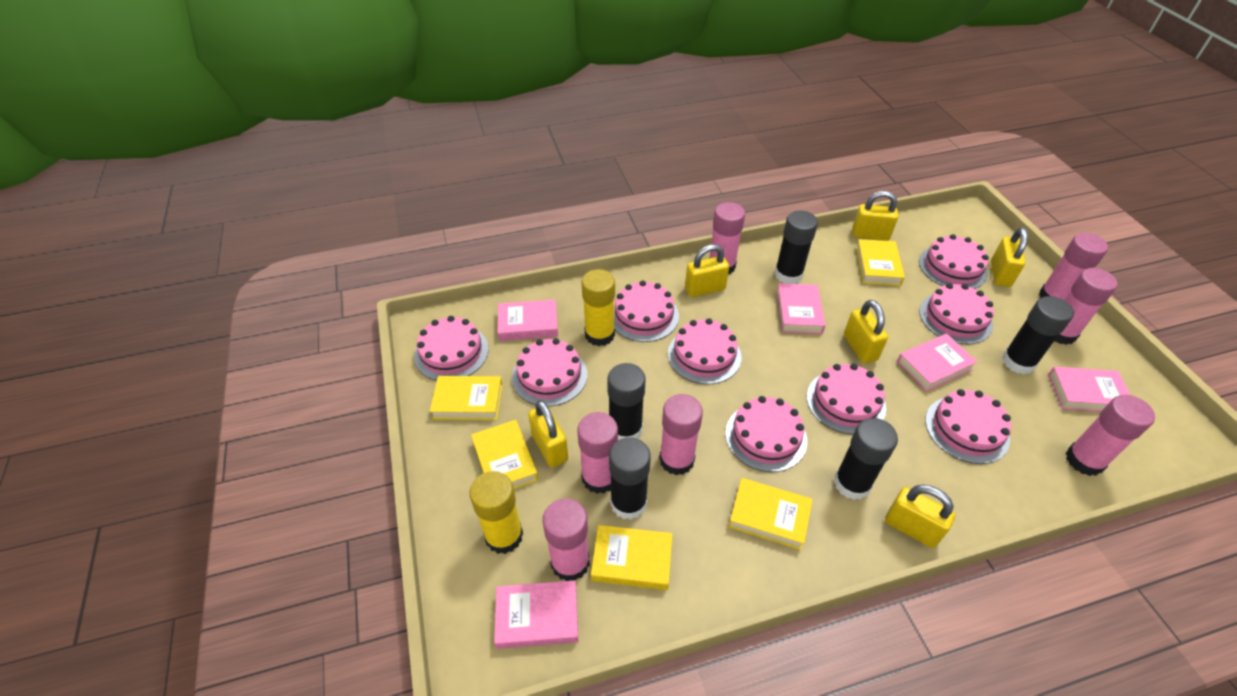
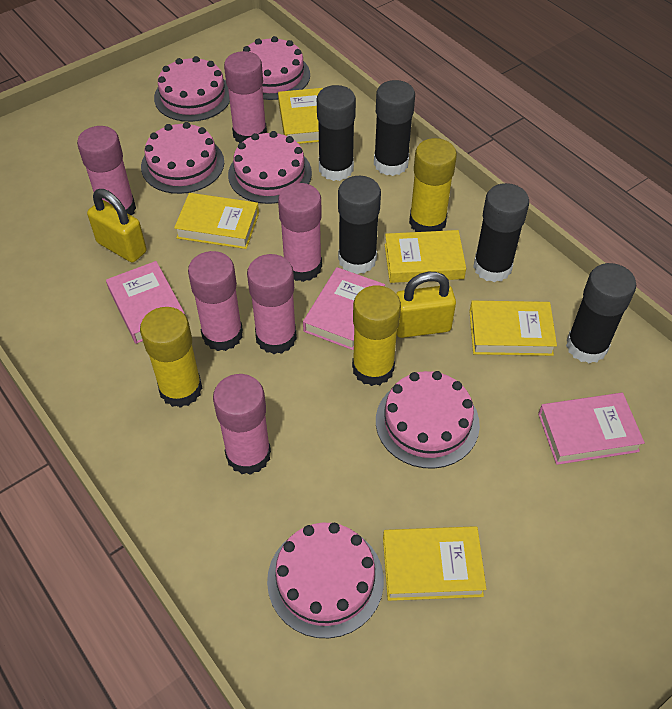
pink book: 5 -> 3
pink cake: 9 -> 6
pink glue stick: 7 -> 6
yellow glue stick: 2 -> 3
yellow padlock: 6 -> 2

